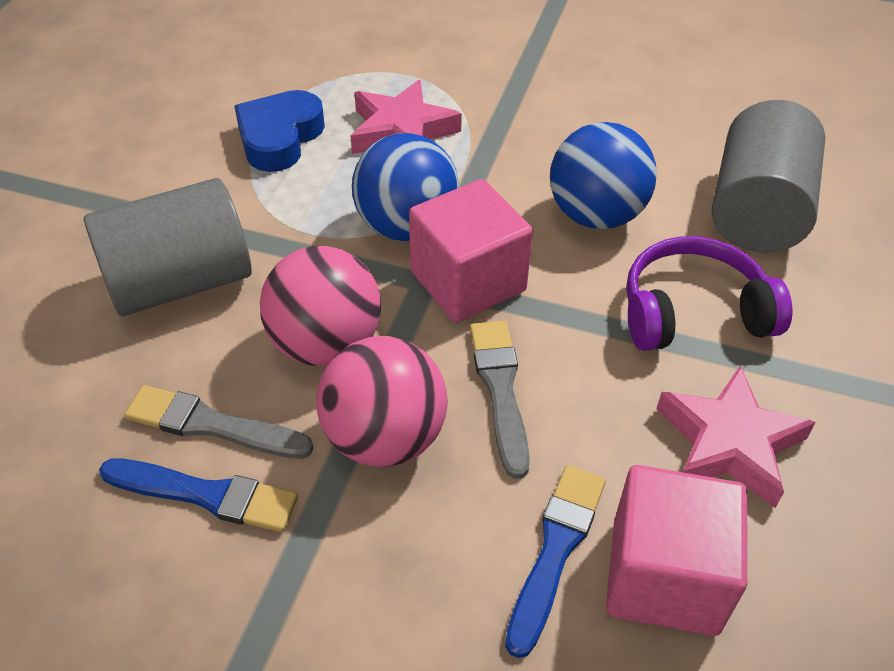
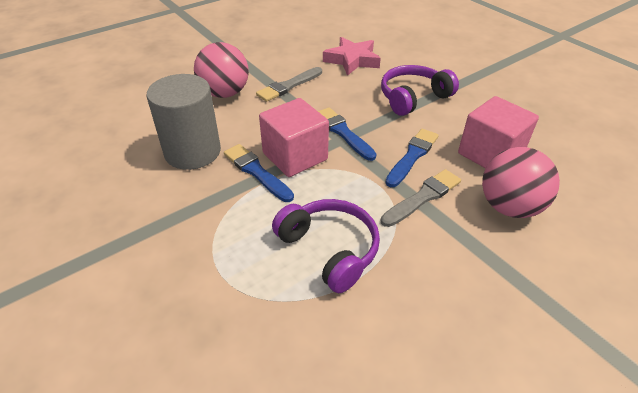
blue ball: 2 -> 0
blue brush: 2 -> 3
blue heart: 1 -> 0
grey cylinder: 2 -> 1
pink star: 2 -> 1
purple headphones: 1 -> 2

